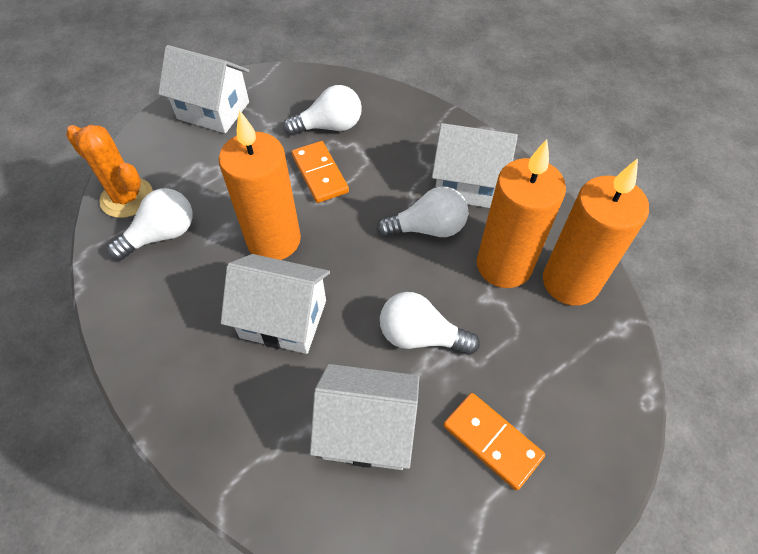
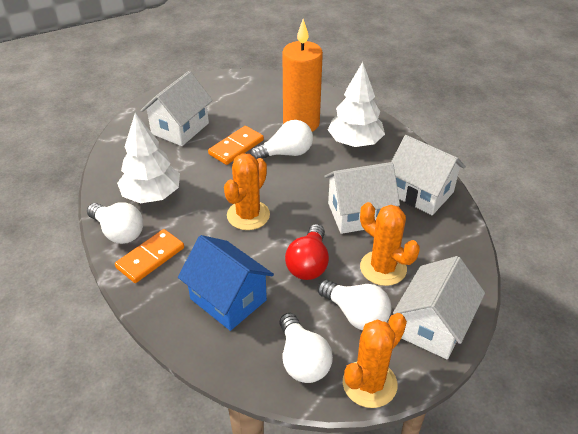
blue house: 0 -> 1
orange cactus: 1 -> 3
orange candle: 3 -> 1
red light bulb: 0 -> 1
white tree: 0 -> 2

